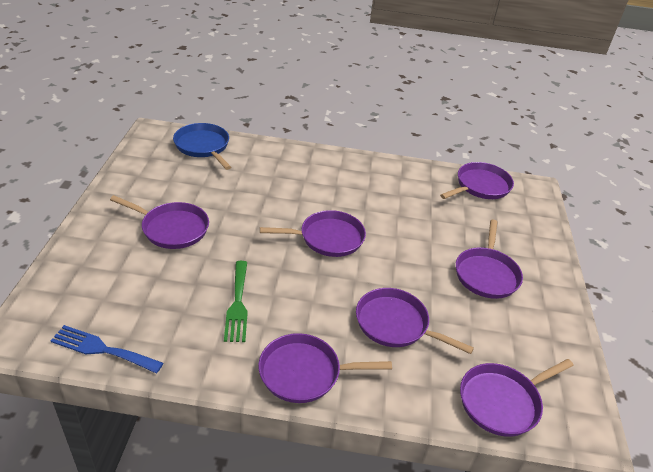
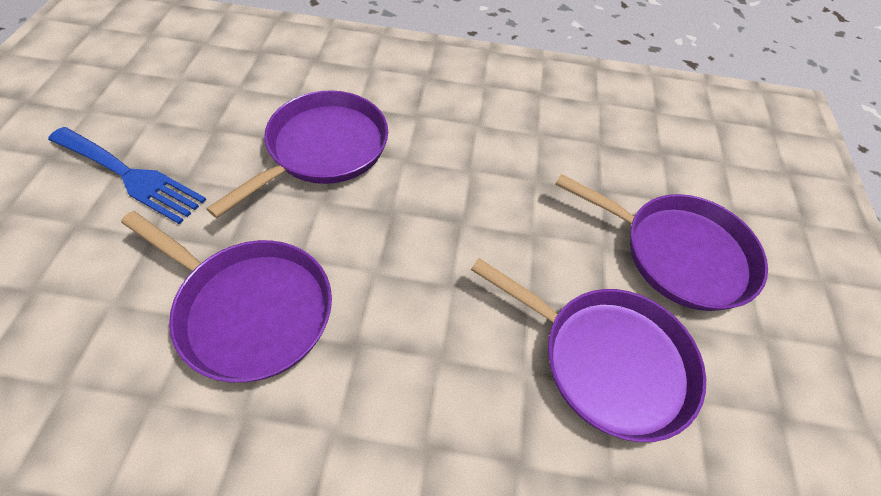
blue pan: 1 -> 0
green fork: 1 -> 0
purple pan: 7 -> 4

